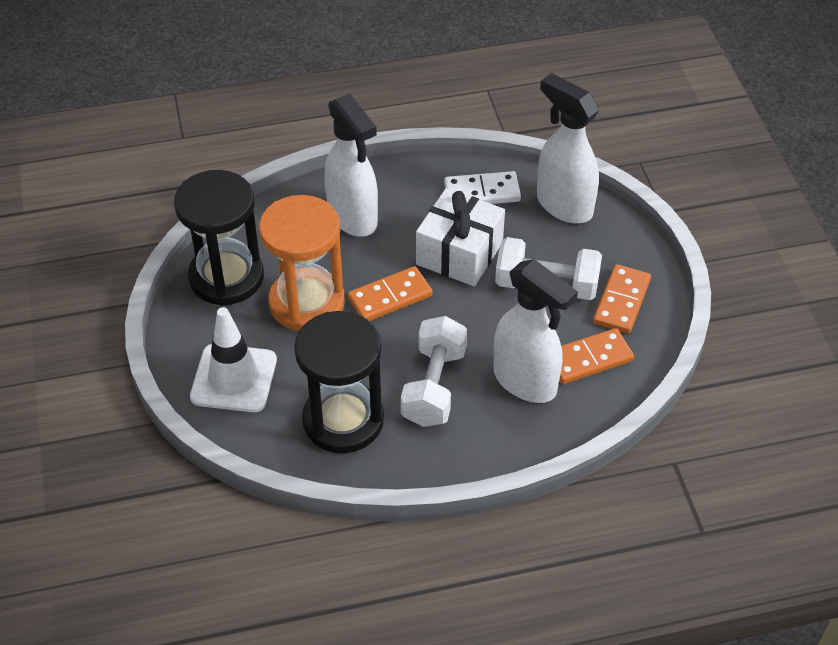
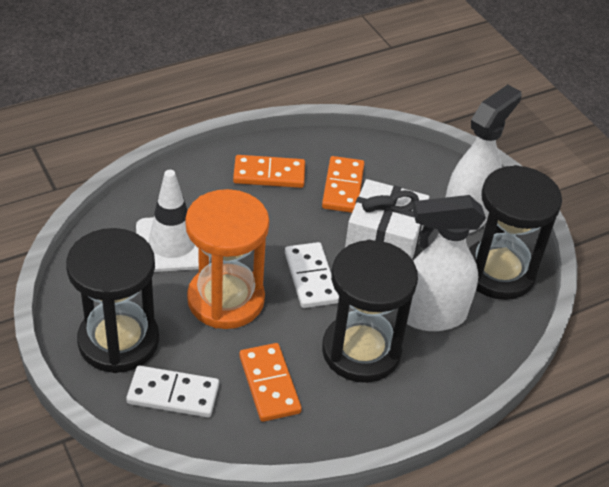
black hourglass: 2 -> 3
white domino: 1 -> 2
white dumbbell: 2 -> 0
white spray bottle: 3 -> 2

